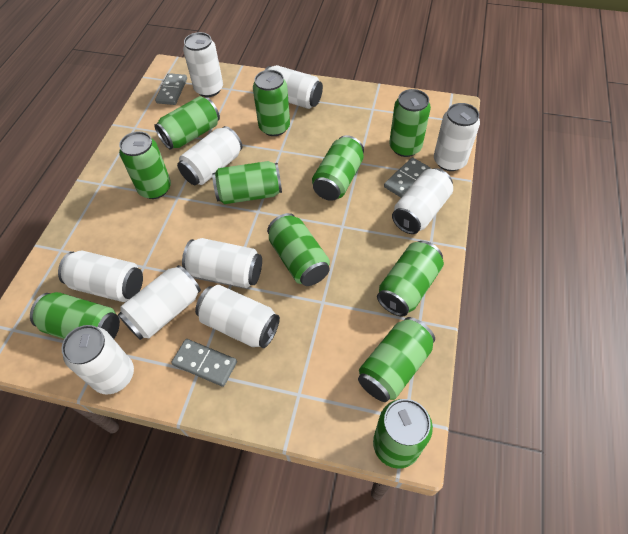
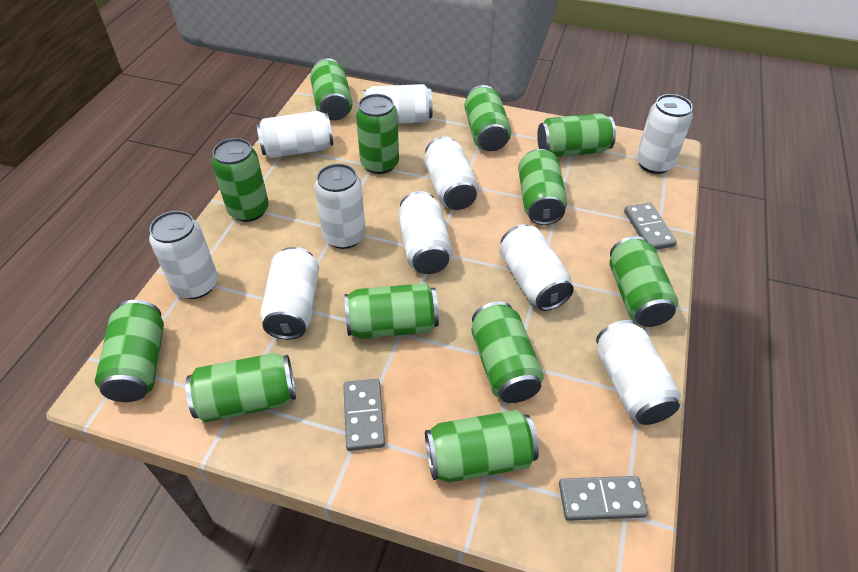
green can: 11 -> 12

